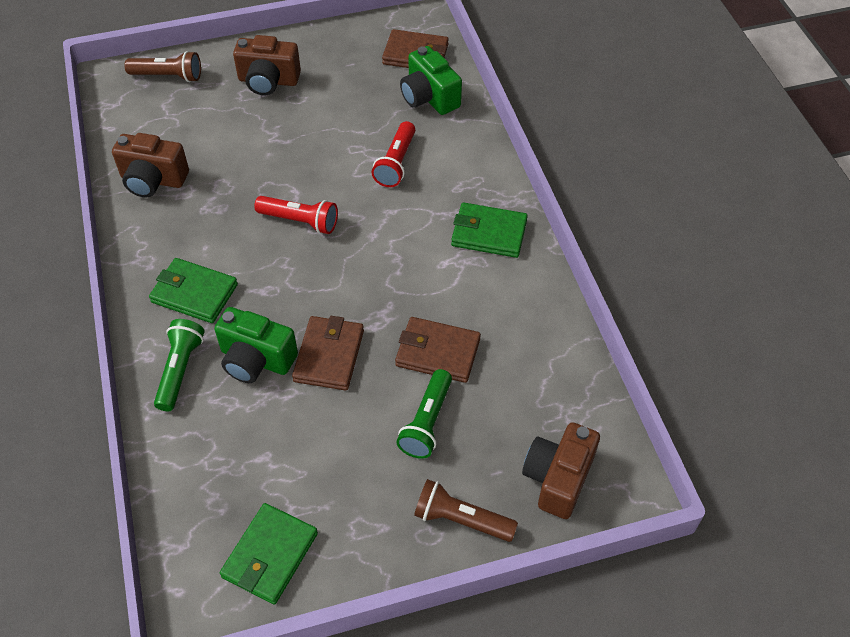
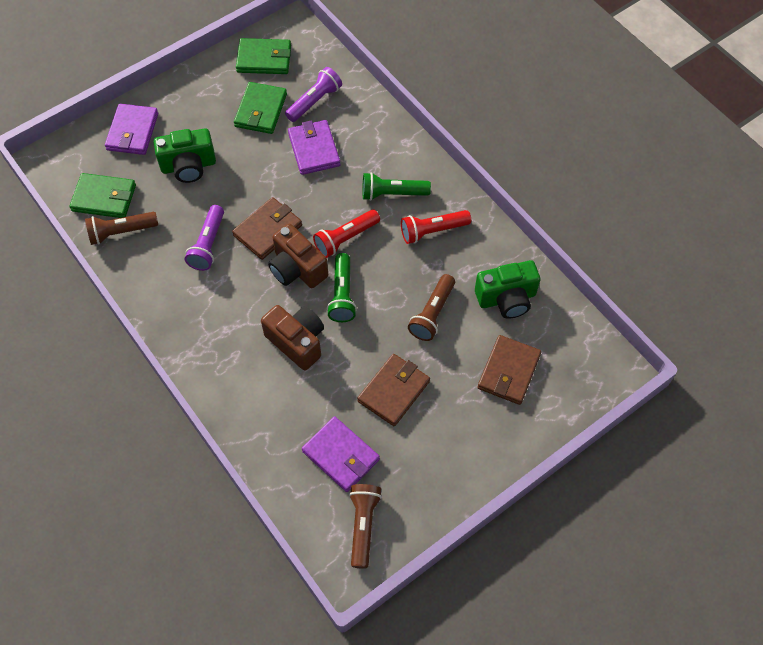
brown camera: 3 -> 2
brown flashlight: 2 -> 3
purple flashlight: 0 -> 2
purple wallet: 0 -> 3

